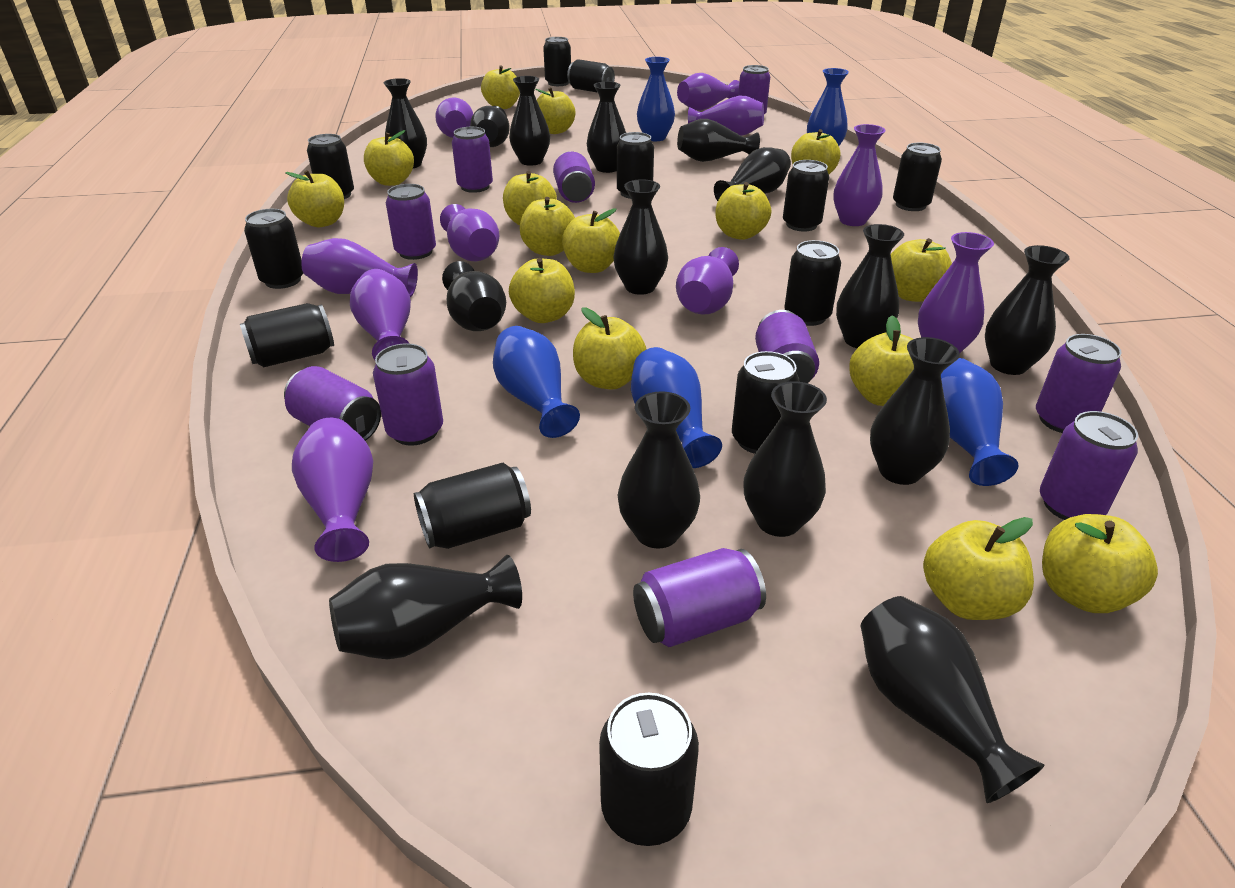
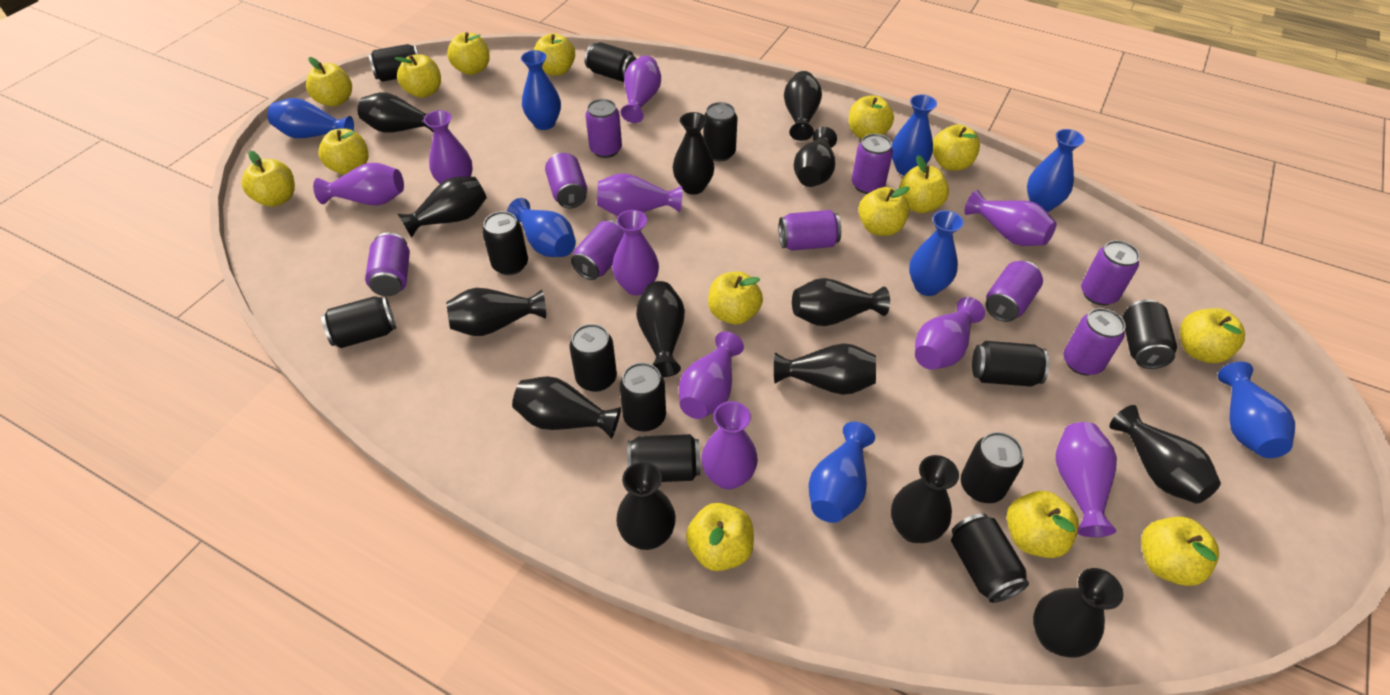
black vase: 15 -> 14
blue vase: 5 -> 8
purple can: 10 -> 9

